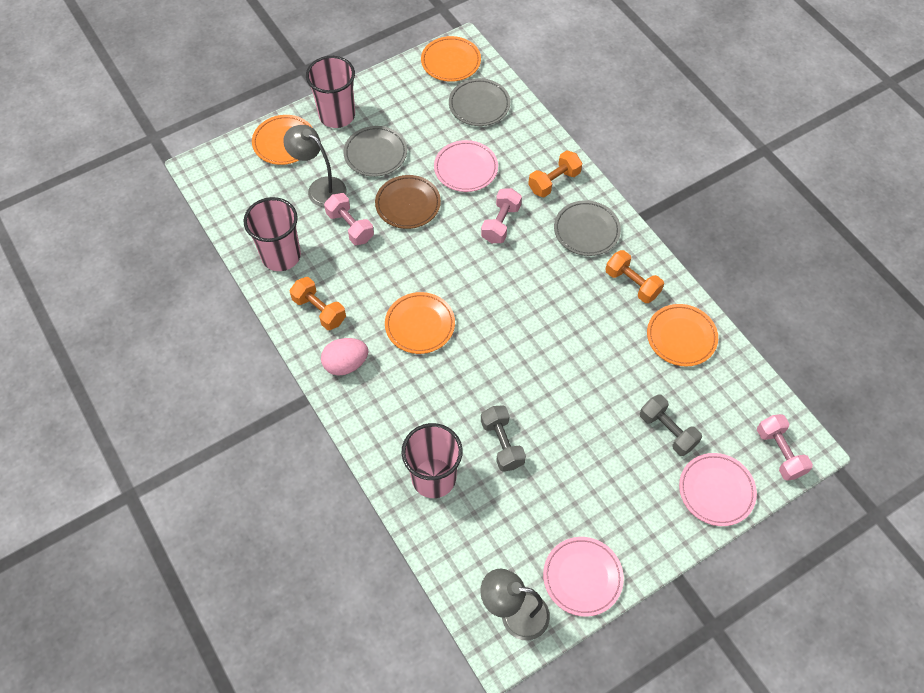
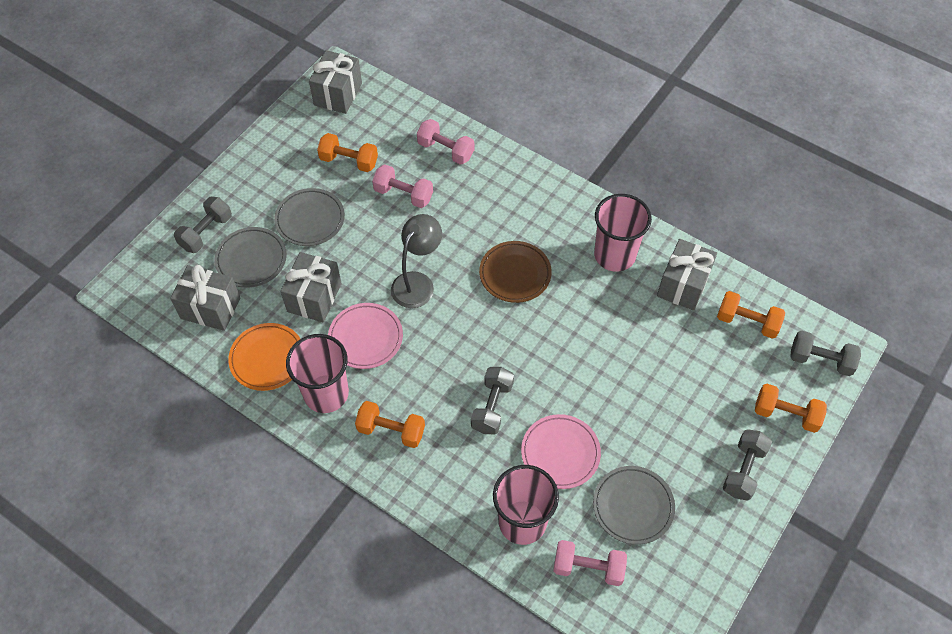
grey dumbbell: 2 -> 4
grey gift: 0 -> 4
grey lamp: 2 -> 1
orange dumbbell: 3 -> 4
orange plate: 4 -> 1
pink egg: 1 -> 0
pink plate: 3 -> 2

